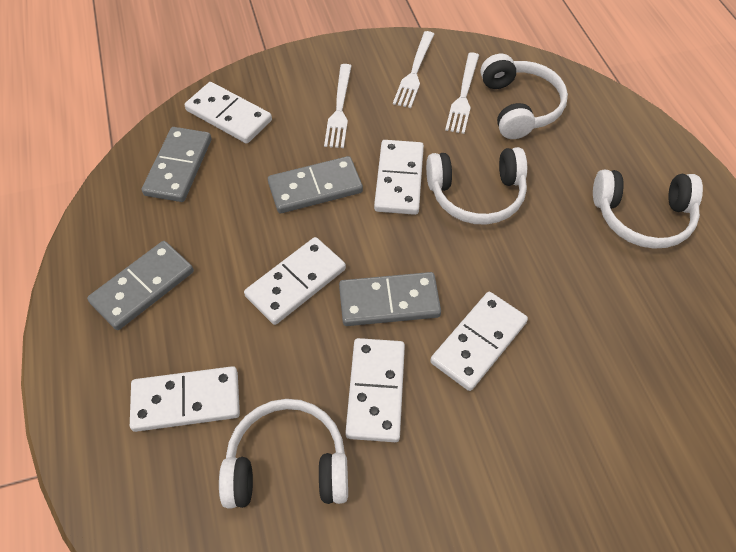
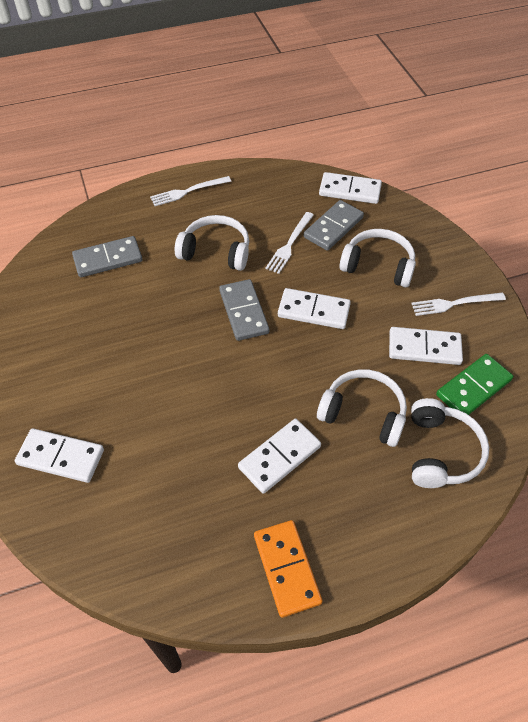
green domino: 0 -> 1
grey domino: 4 -> 3
orange domino: 0 -> 1
white domino: 6 -> 5

